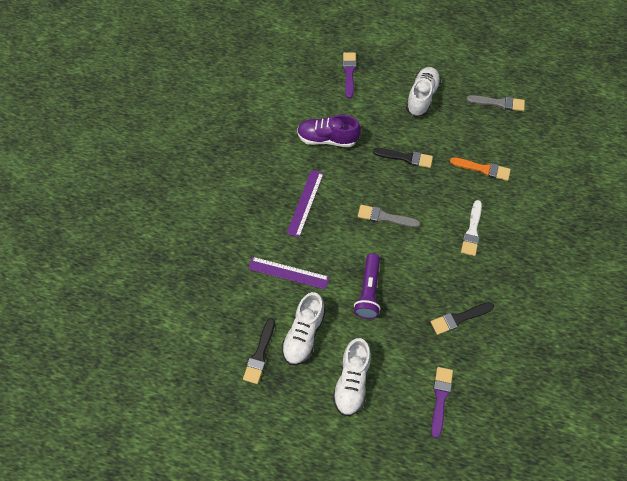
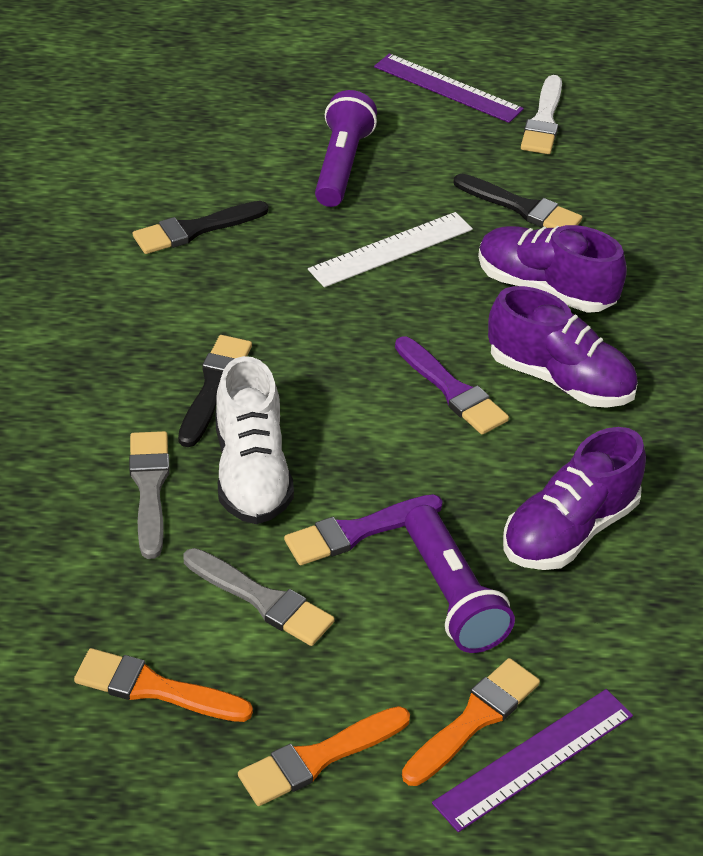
orange brush: 1 -> 3
purple flashlight: 1 -> 2
purple shoe: 1 -> 3
white ruler: 0 -> 1
white shoe: 3 -> 1

